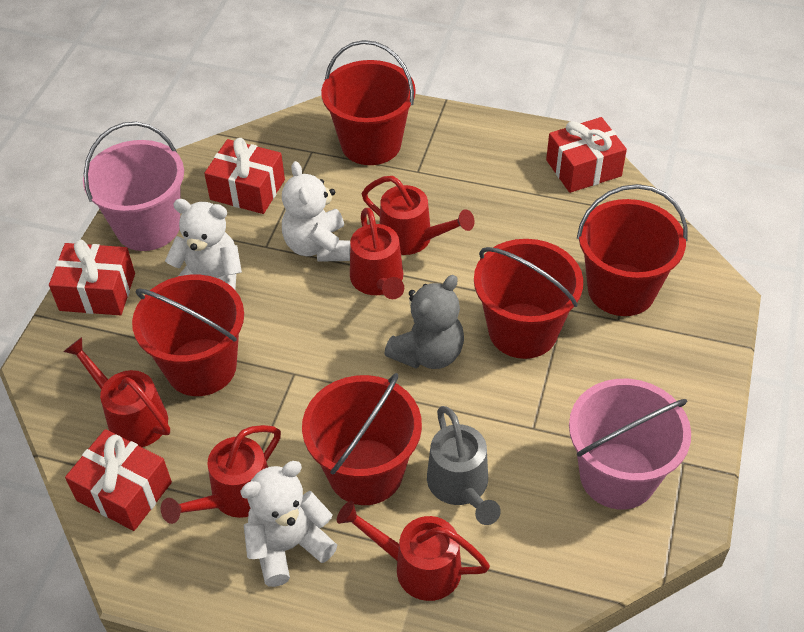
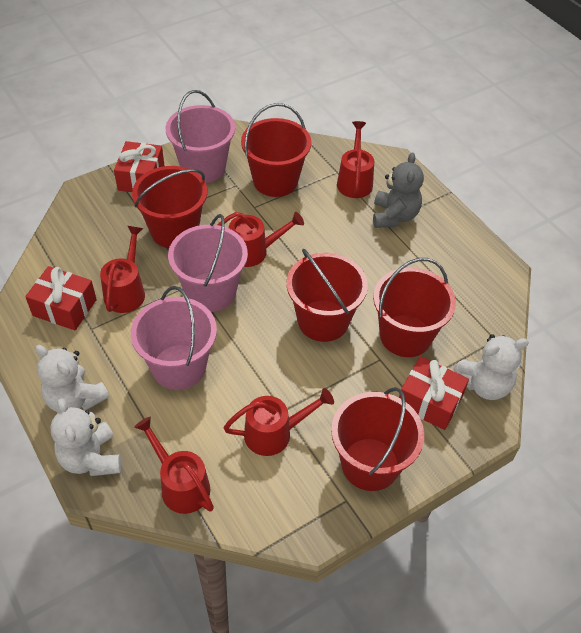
grey watering can: 1 -> 0
pink bucket: 2 -> 3
red gift: 4 -> 3

